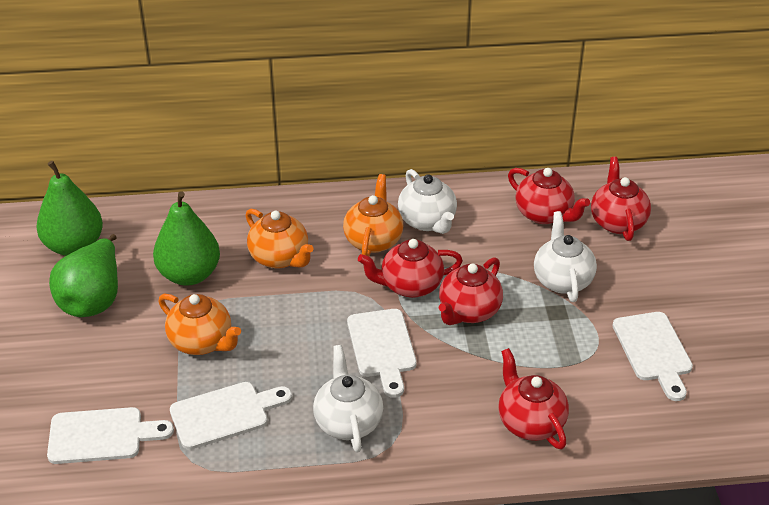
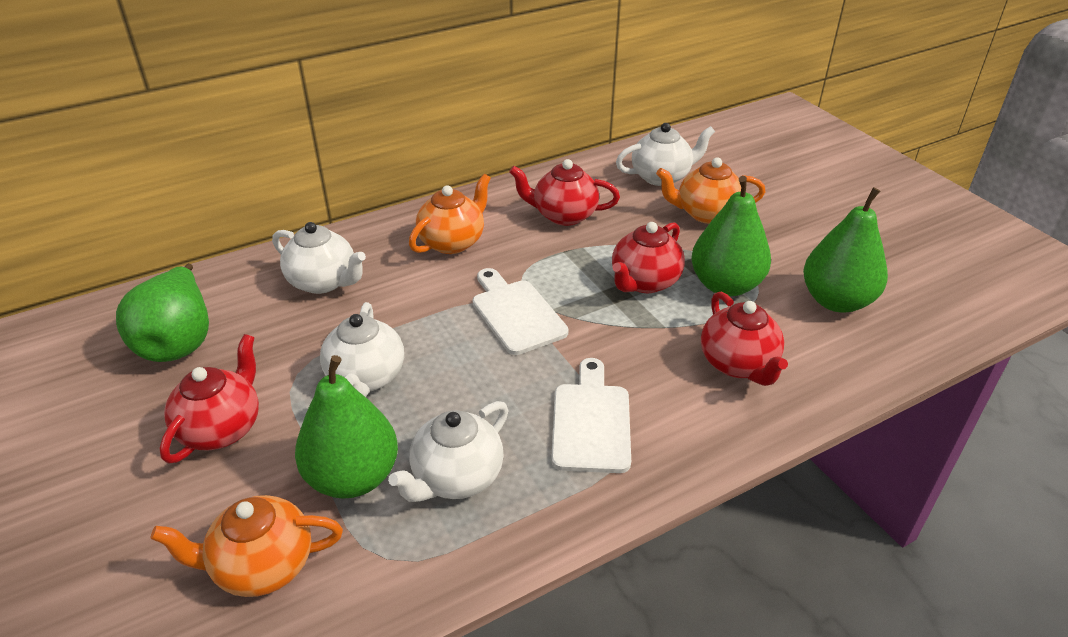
green pear: 3 -> 4
red teapot: 5 -> 4
white cutting board: 4 -> 2
white teapot: 3 -> 4

